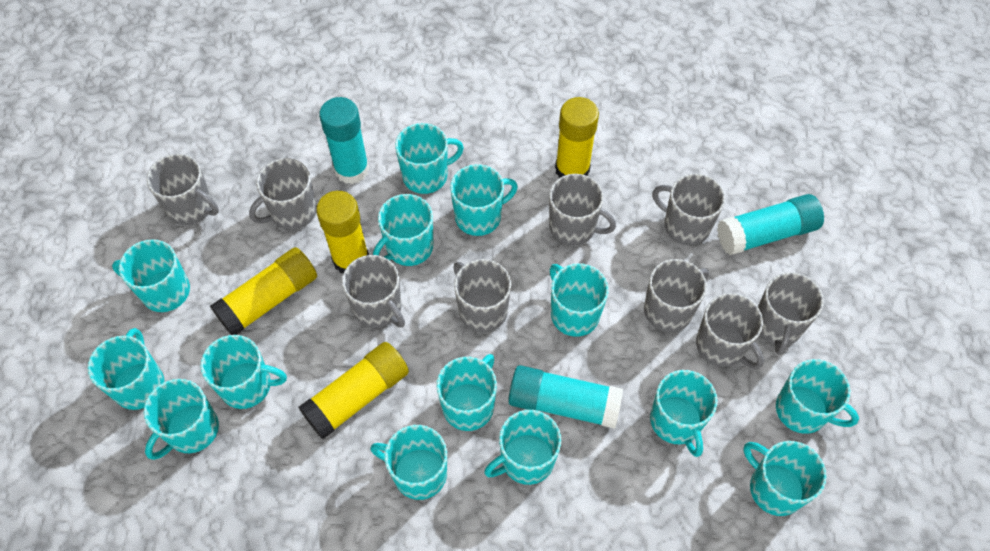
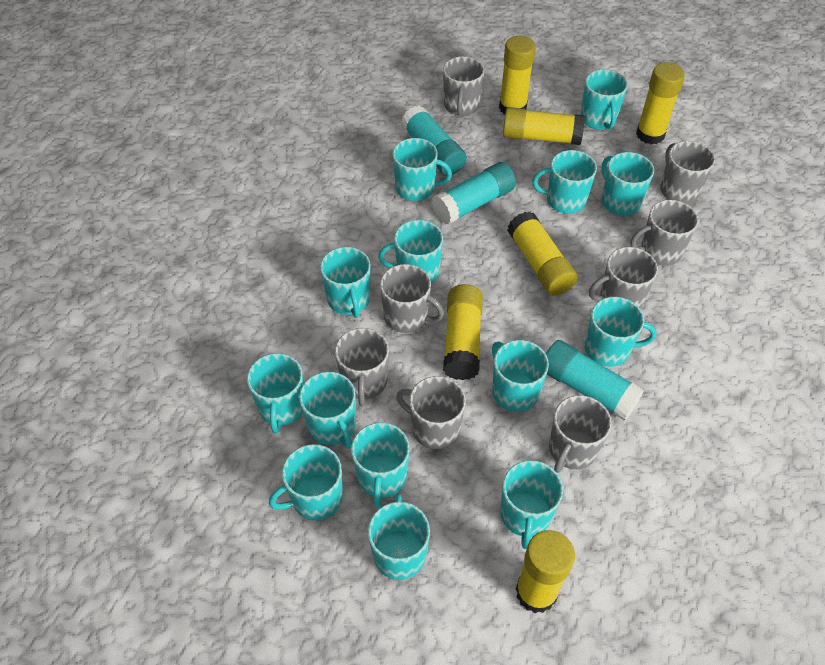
grey mug: 9 -> 8
yellow glue stick: 4 -> 6

